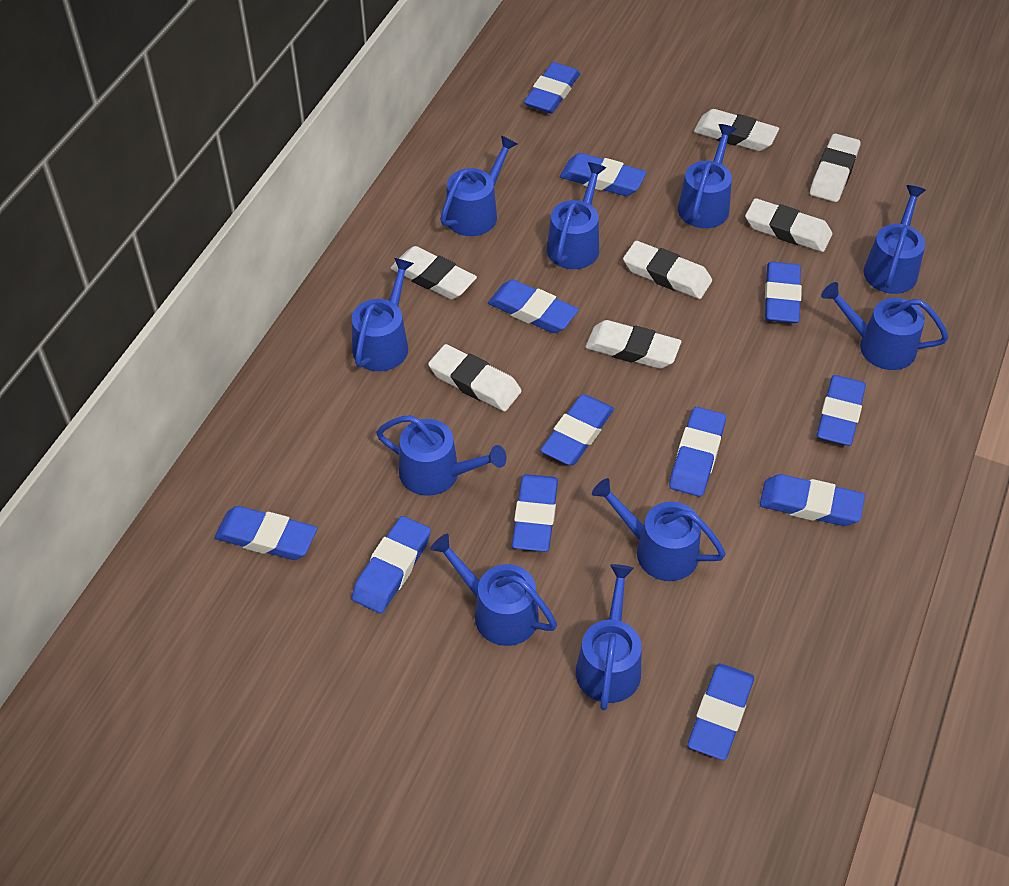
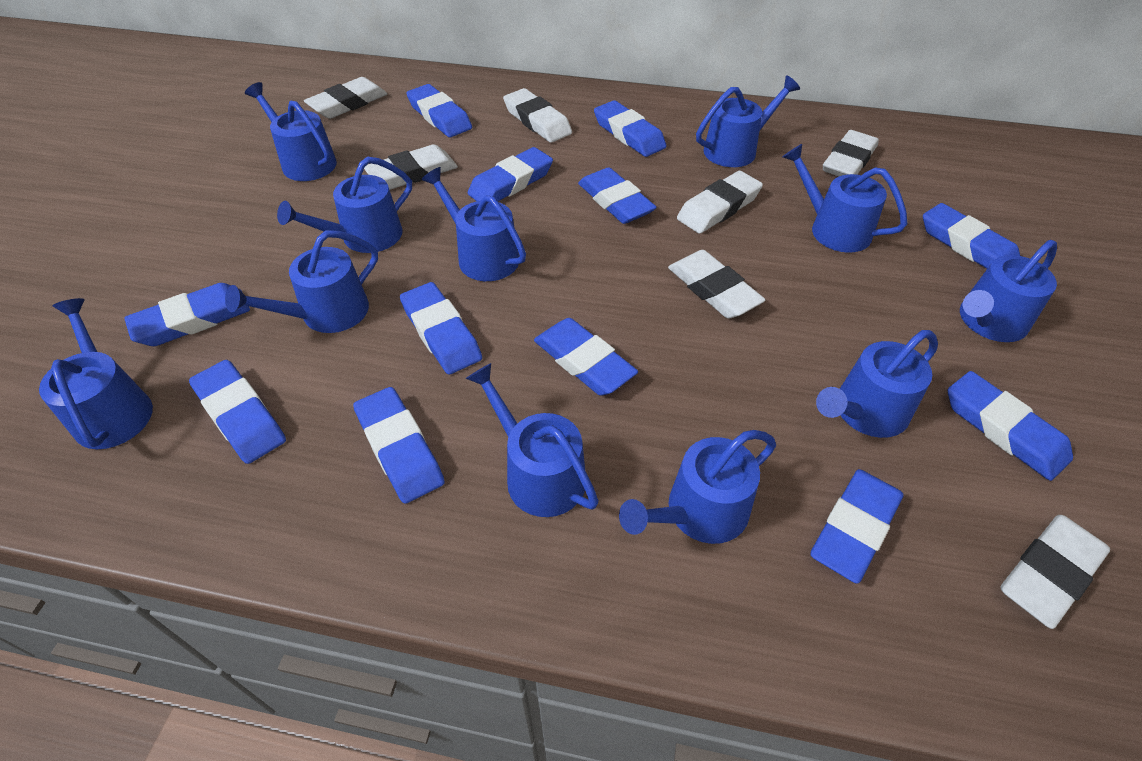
blue watering can: 10 -> 11

